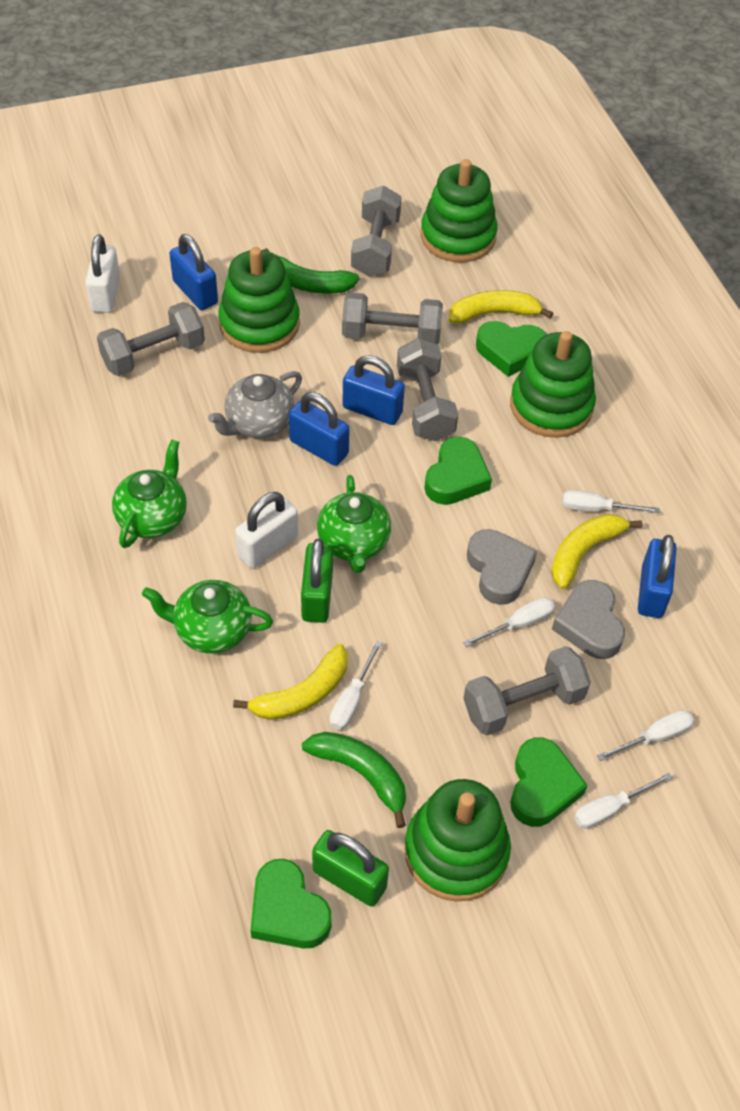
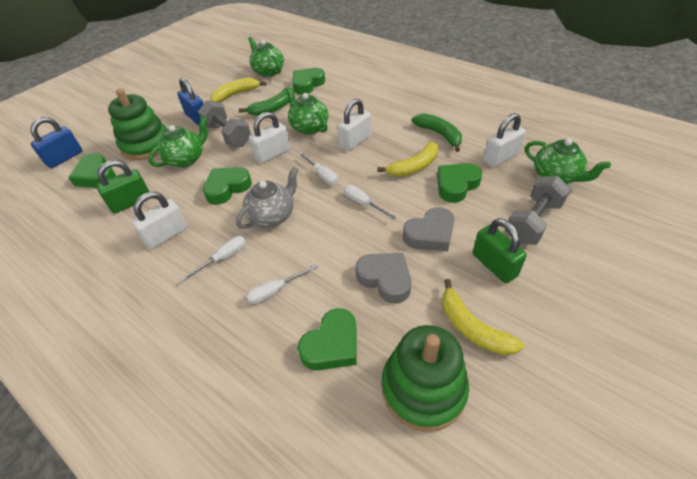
blue padlock: 4 -> 2
green heart: 4 -> 5
green stacking toy: 4 -> 2
green teapot: 3 -> 4
grey dumbbell: 5 -> 2
white padlock: 2 -> 4
white screwdriver: 5 -> 4

